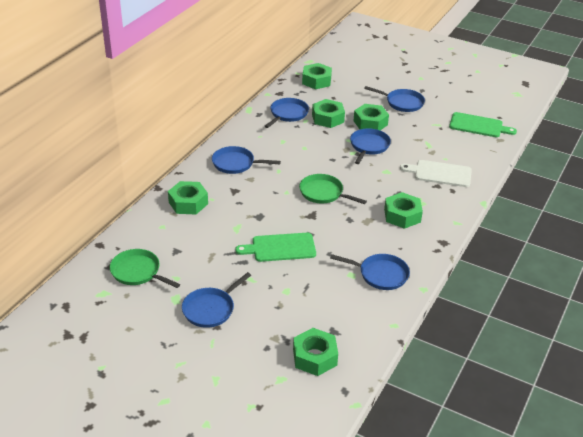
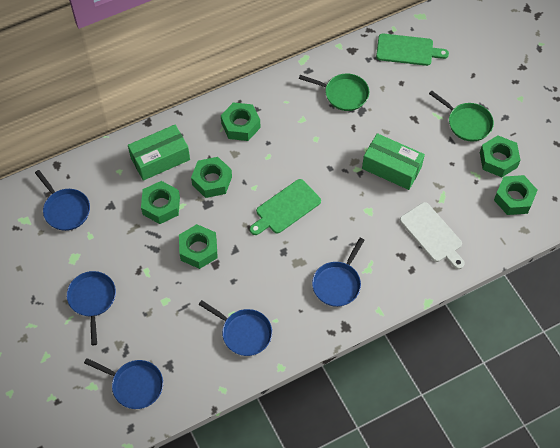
blue pan: 6 -> 5
green box: 0 -> 2

